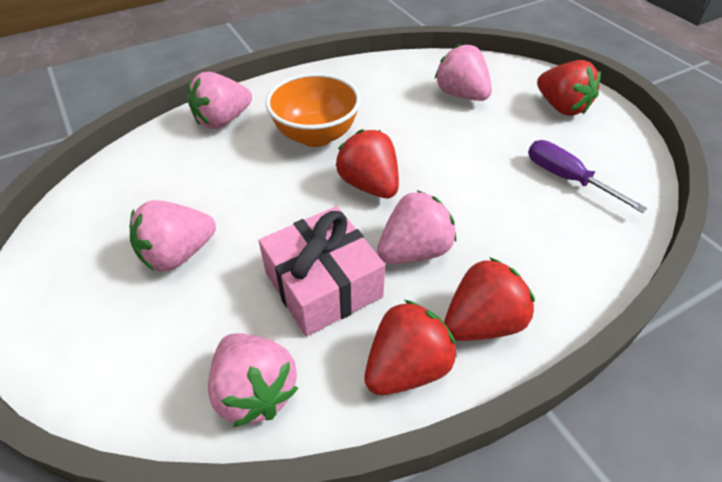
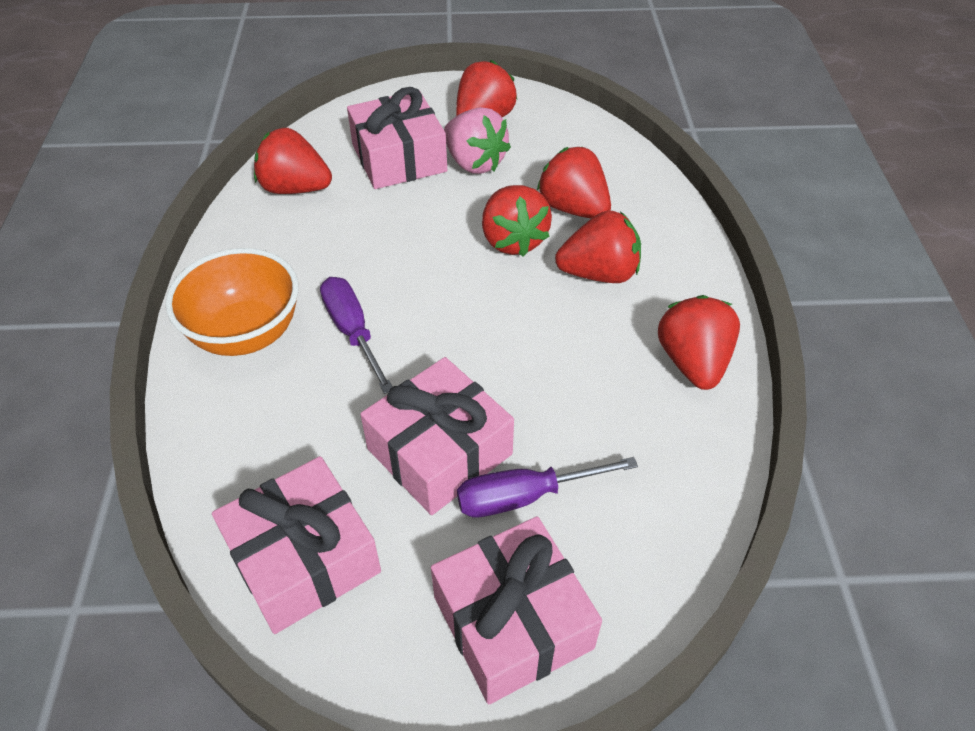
pink gift: 1 -> 4
pink strawberry: 5 -> 1
purple screwdriver: 1 -> 2
red strawberry: 4 -> 6

